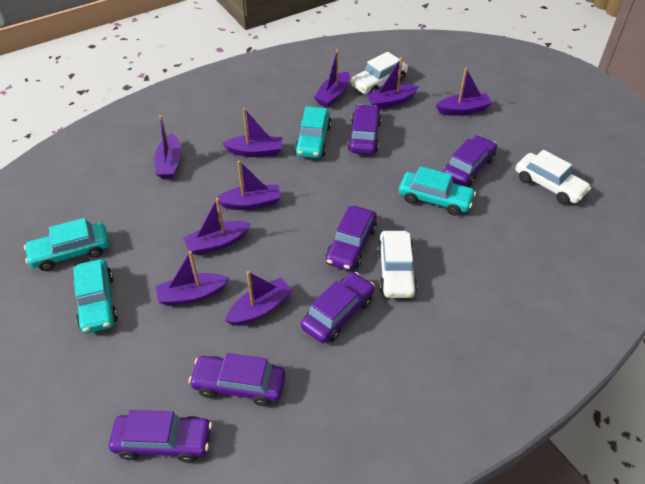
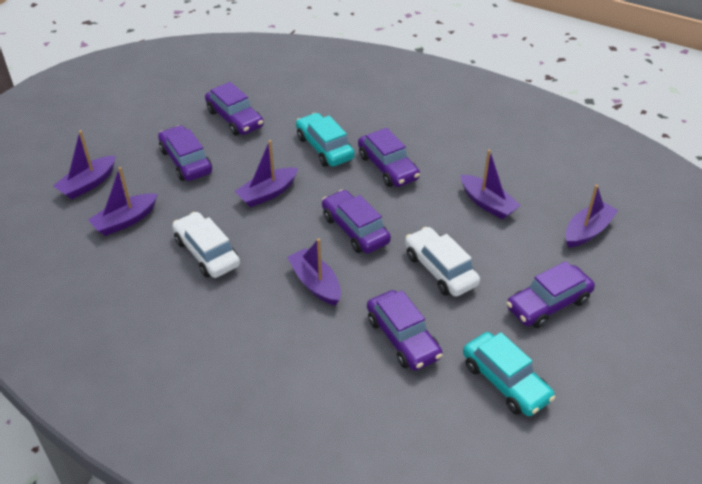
purple boat: 9 -> 6
turquoise car: 4 -> 2
white car: 3 -> 2

